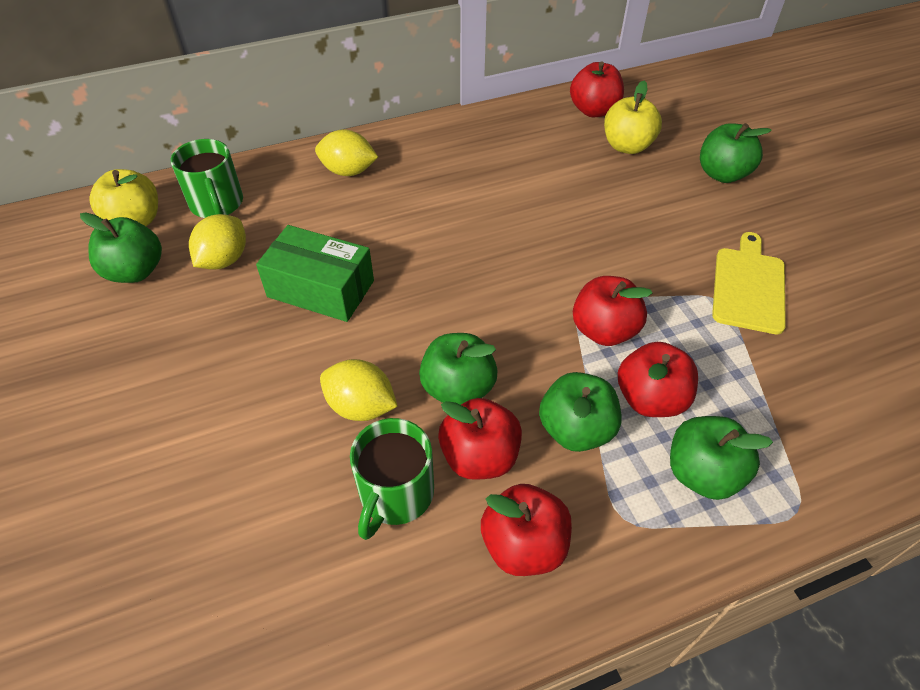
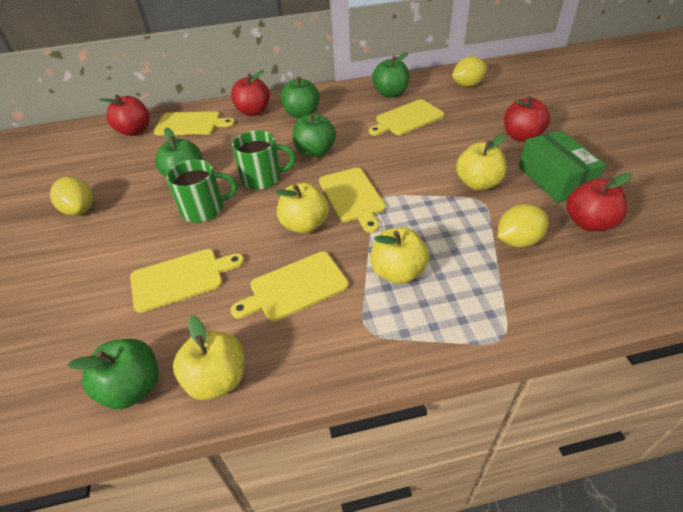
red apple: 5 -> 4
yellow apple: 2 -> 4
yellow cutting board: 1 -> 5

